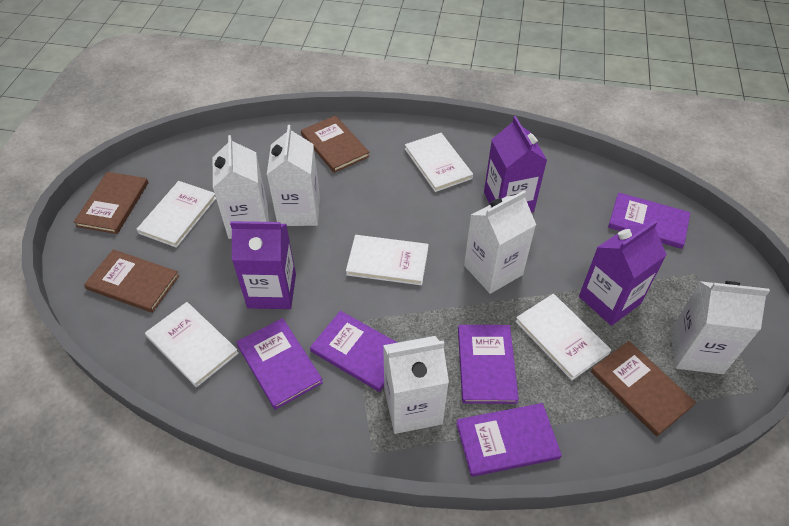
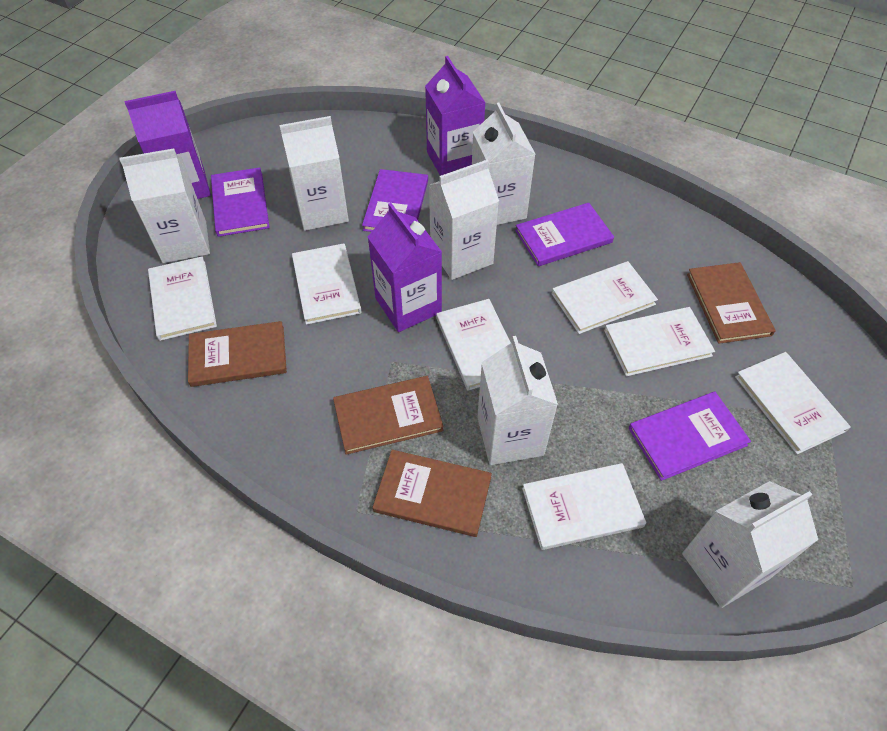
purple book: 5 -> 4
white book: 5 -> 7
white carton: 5 -> 6

